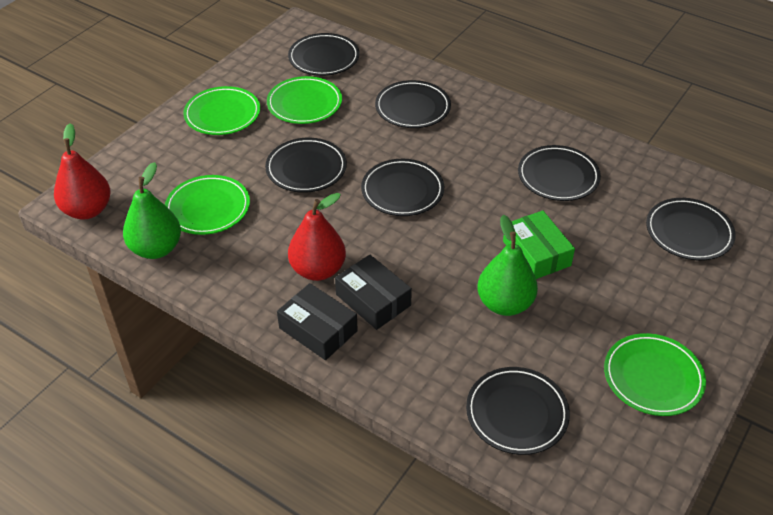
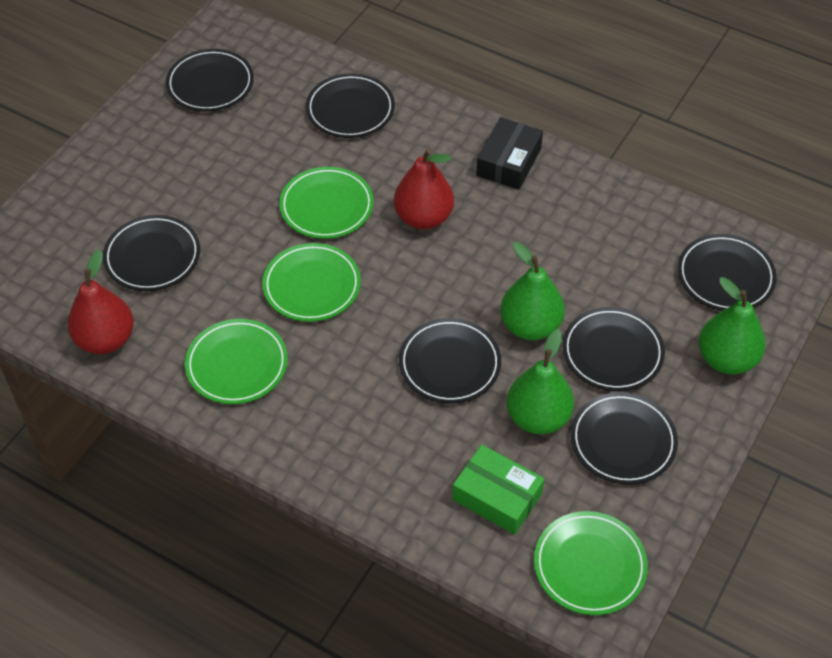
black box: 2 -> 1
green pear: 2 -> 3

